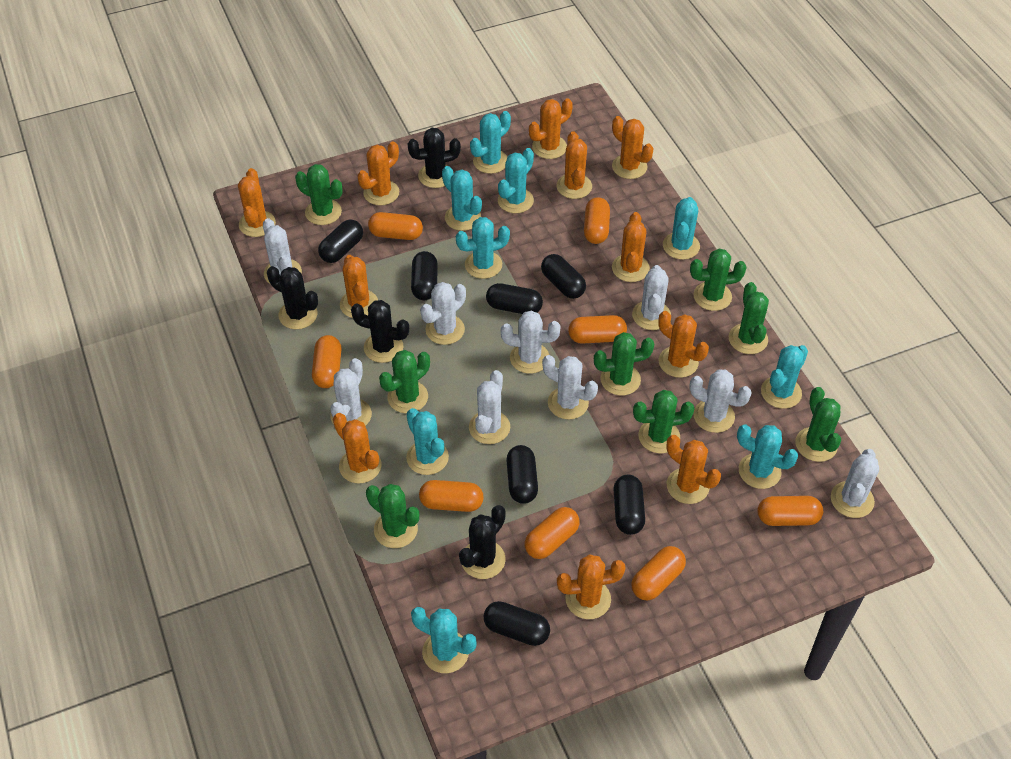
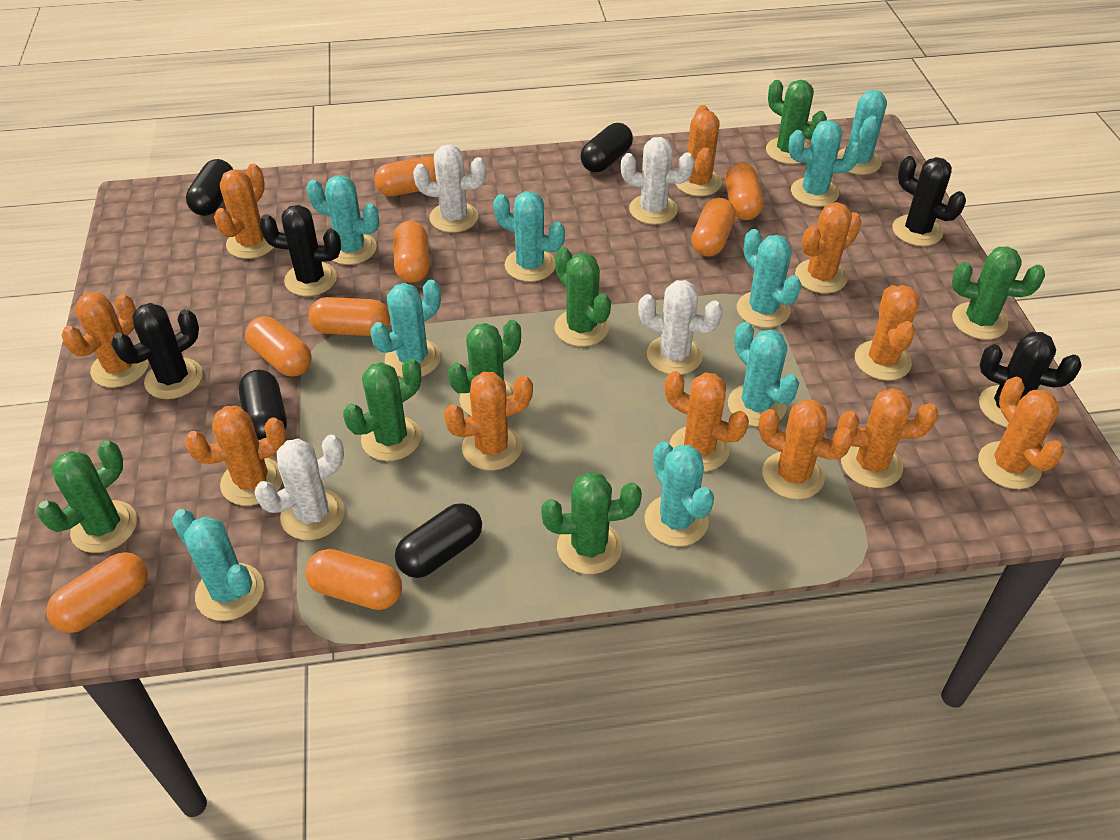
black capsule: 7 -> 4
green cactus: 8 -> 7
white cactus: 9 -> 4

